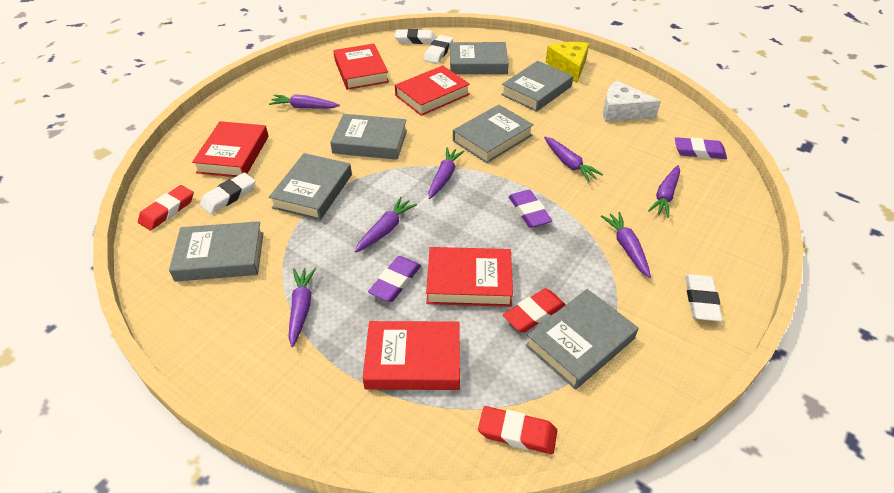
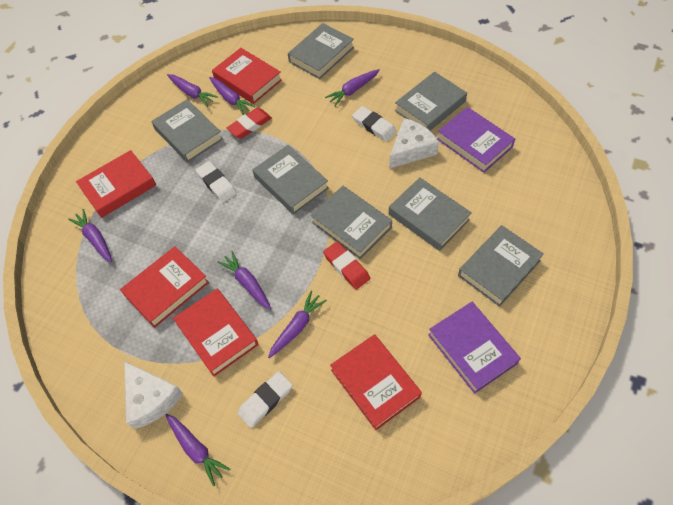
purple book: 0 -> 2
purple eraser: 3 -> 0
red eraser: 3 -> 2
white cheese: 1 -> 2
white eraser: 4 -> 3
yellow cheese: 1 -> 0

